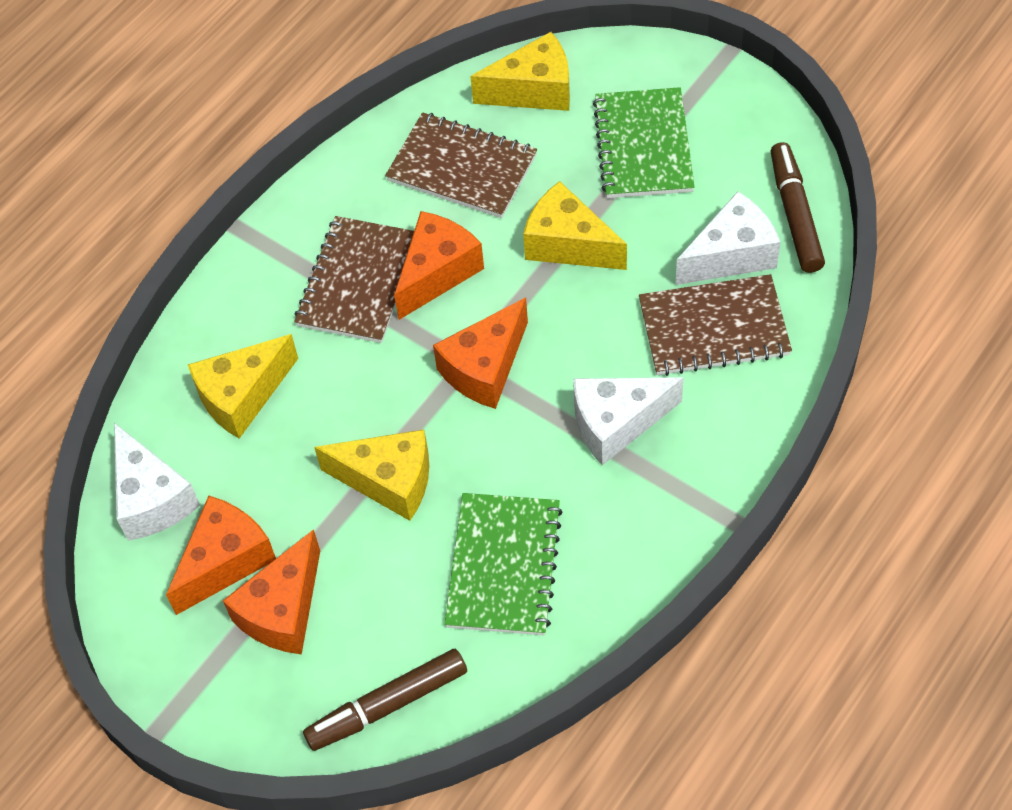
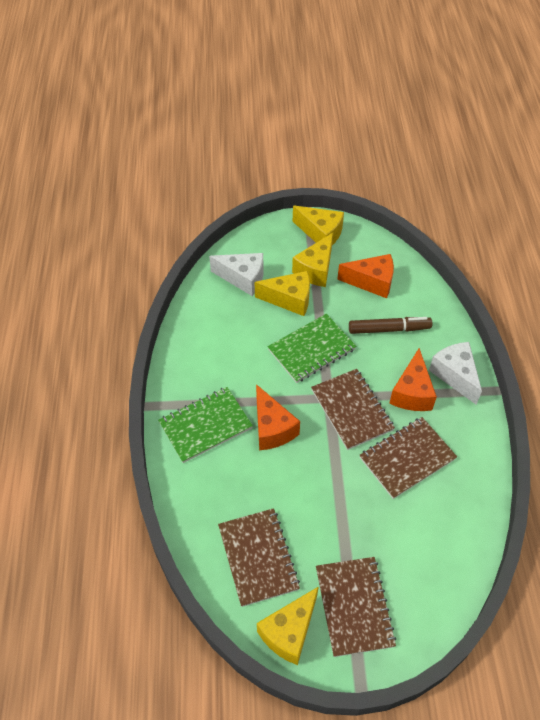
brown marker: 2 -> 1
brown notebook: 3 -> 4
orange cheese: 4 -> 3
white cheese: 3 -> 2

